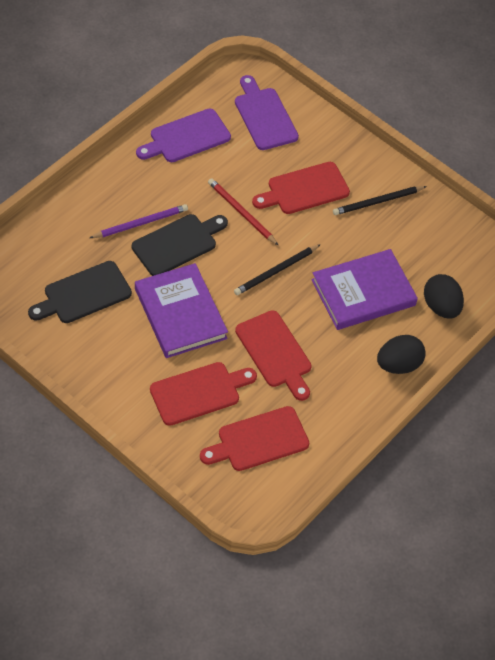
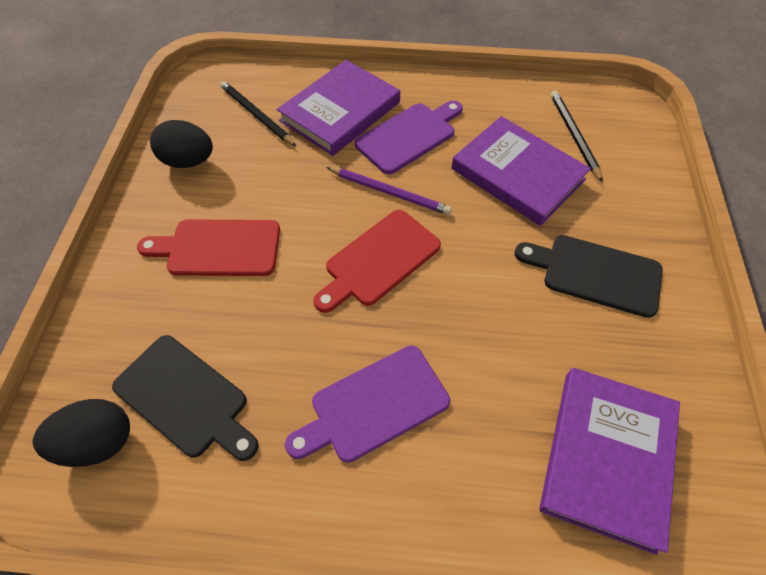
purple book: 2 -> 3
red cutting board: 4 -> 2
red pencil: 1 -> 0

